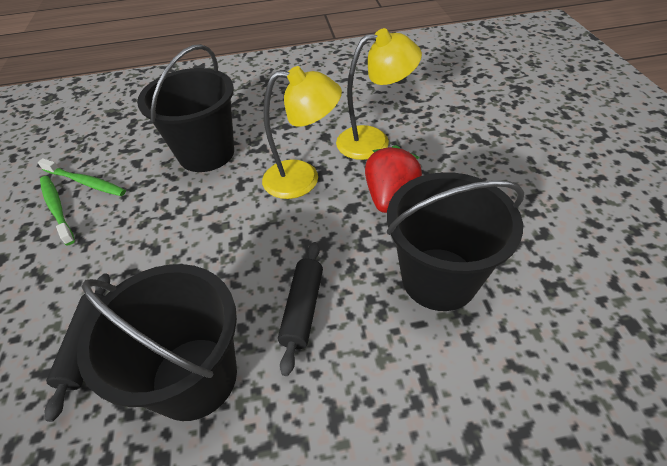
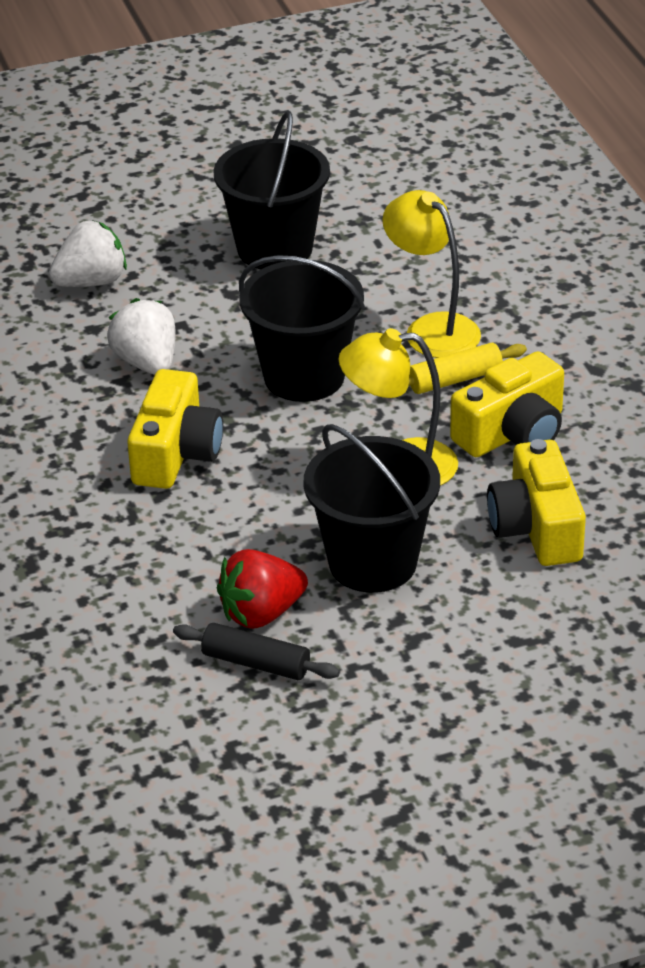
black rolling pin: 2 -> 1
green toothbrush: 2 -> 0
white strawberry: 0 -> 2
yellow camera: 0 -> 3
yellow rolling pin: 0 -> 1

